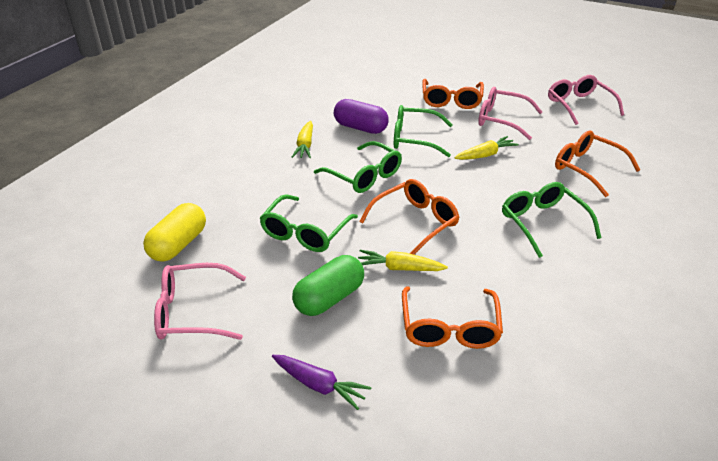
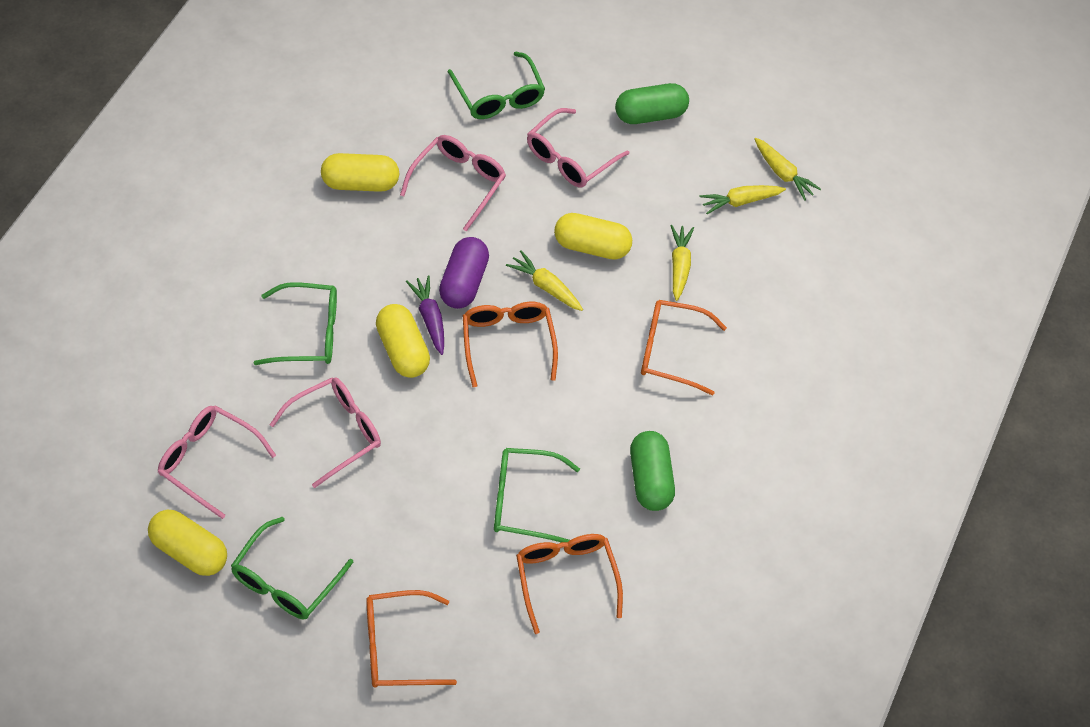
green capsule: 1 -> 2
pink glasses: 3 -> 4
yellow capsule: 1 -> 4
yellow carrot: 3 -> 4

